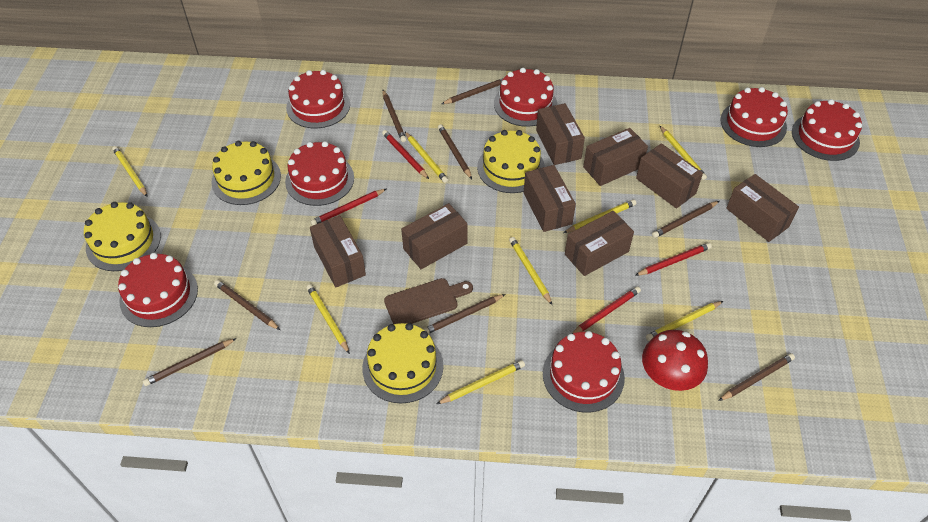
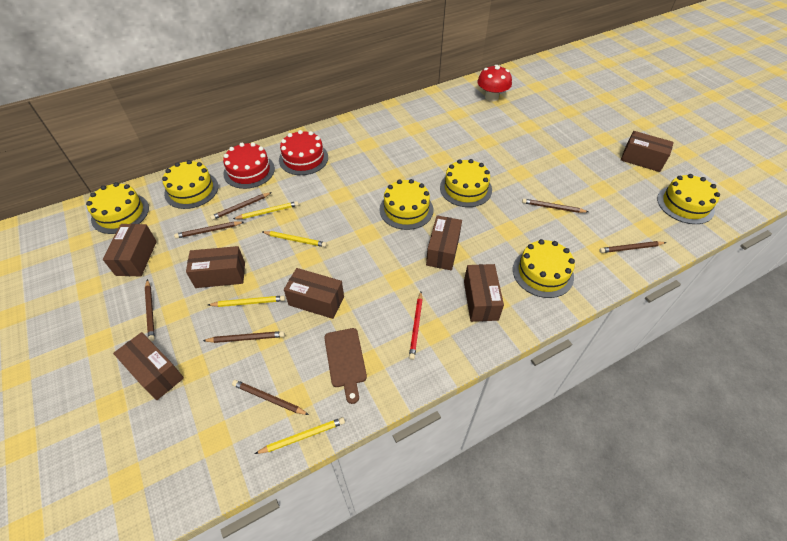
brown box: 8 -> 7
brown pencil: 8 -> 7
red cake: 7 -> 2
red pencil: 4 -> 1
yellow cake: 4 -> 6
yellow pencil: 8 -> 4

